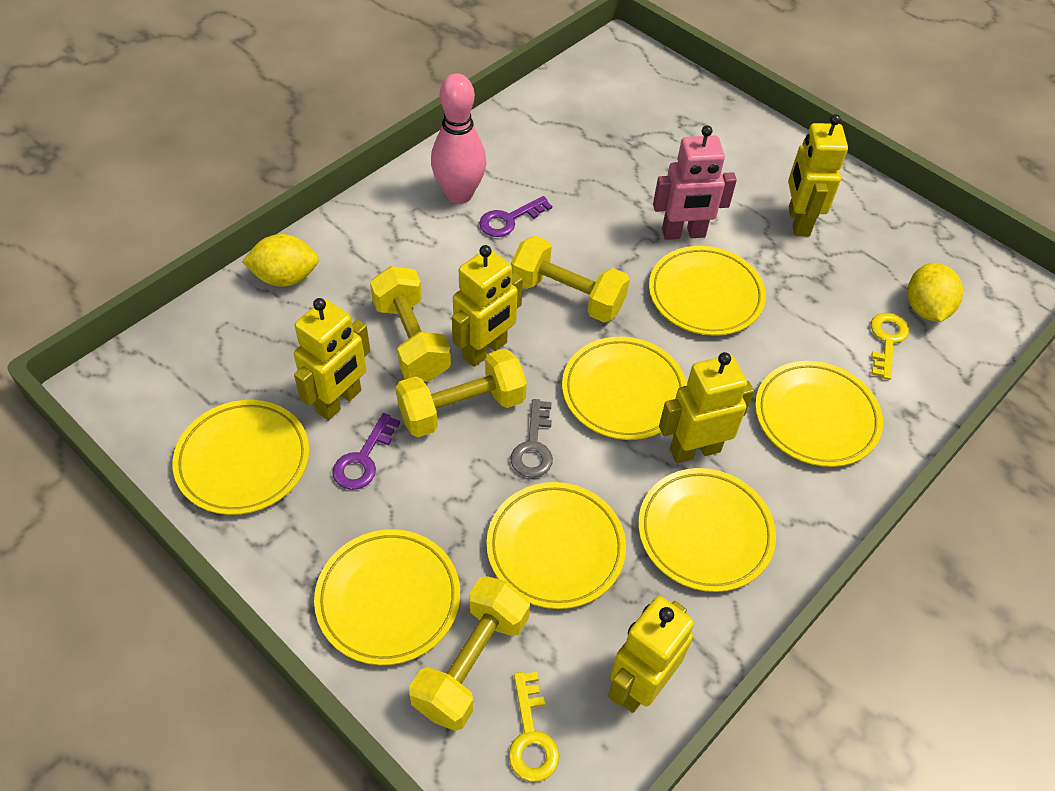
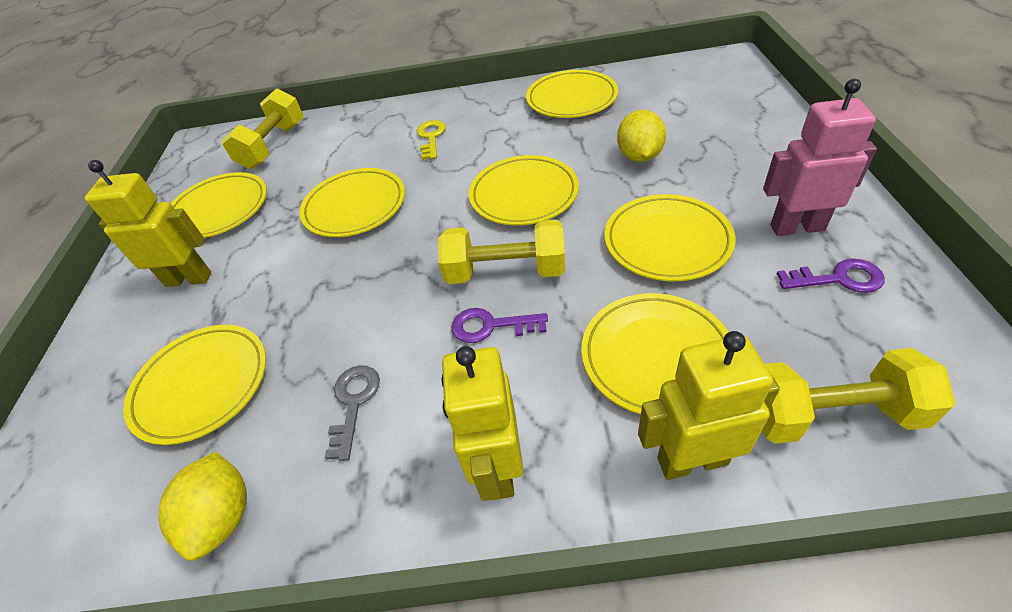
pink bowling pin: 1 -> 0
yellow dumbbell: 4 -> 3
yellow key: 2 -> 1
yellow robot: 5 -> 3

